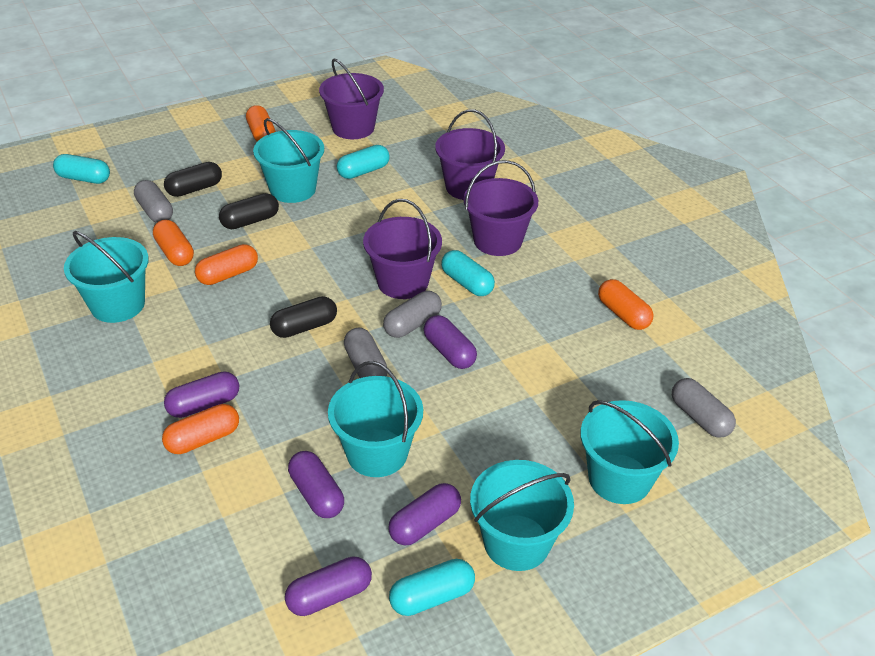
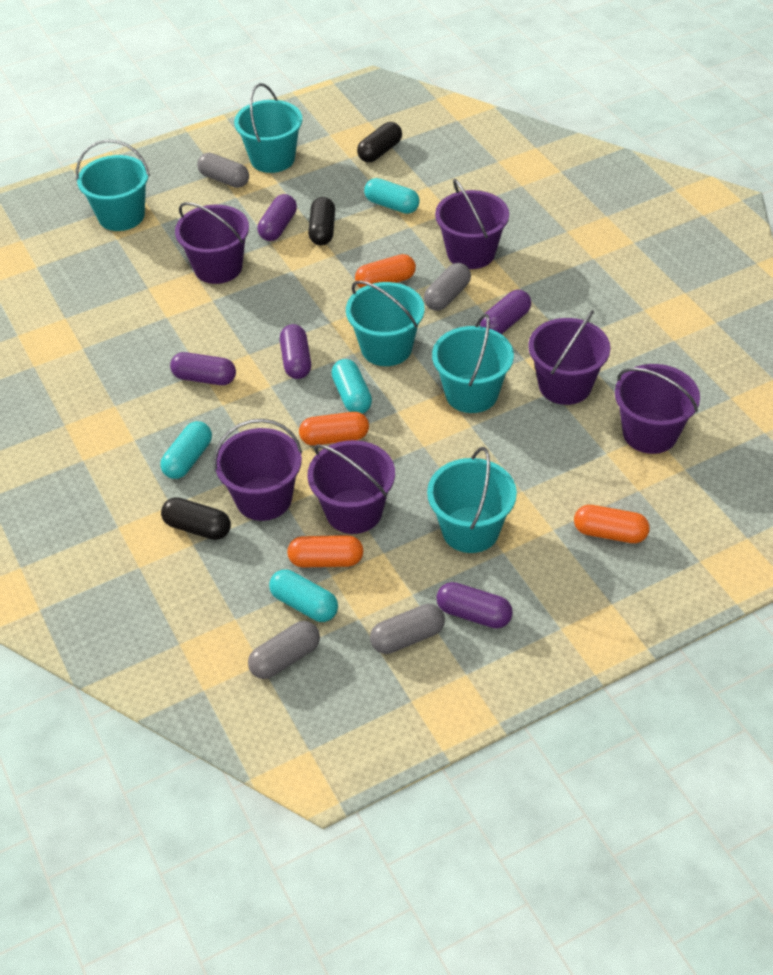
orange capsule: 5 -> 4
purple bucket: 4 -> 6

